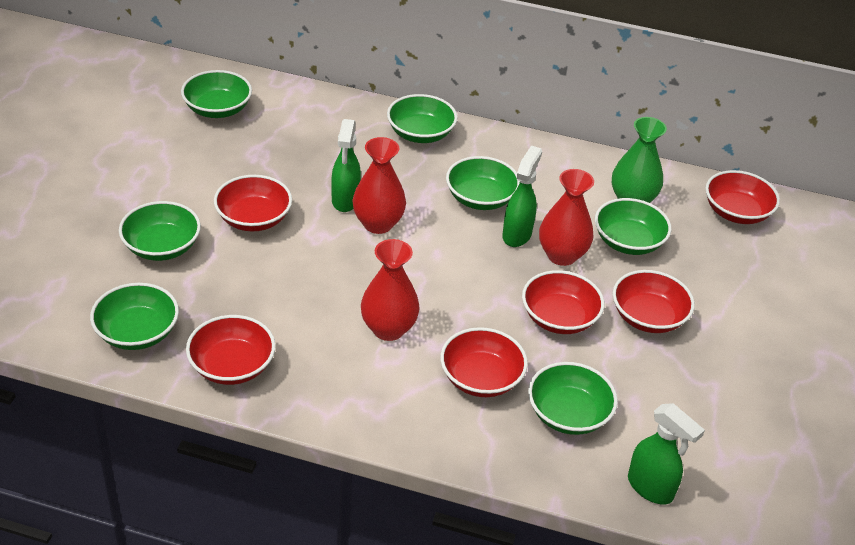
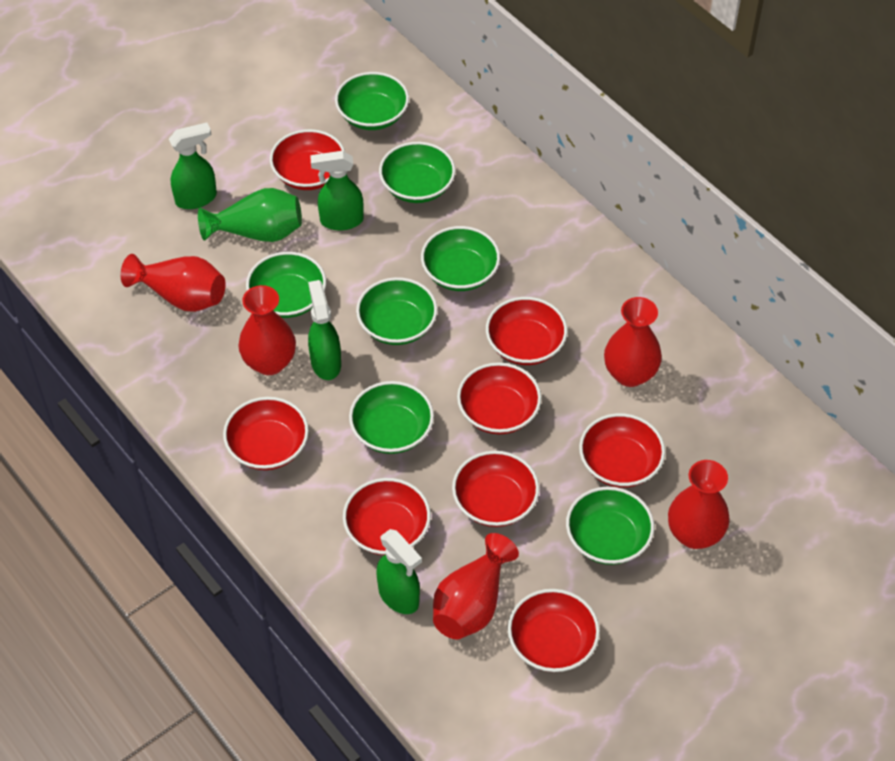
green spray bottle: 3 -> 4
red bowl: 6 -> 8
red vase: 3 -> 5

